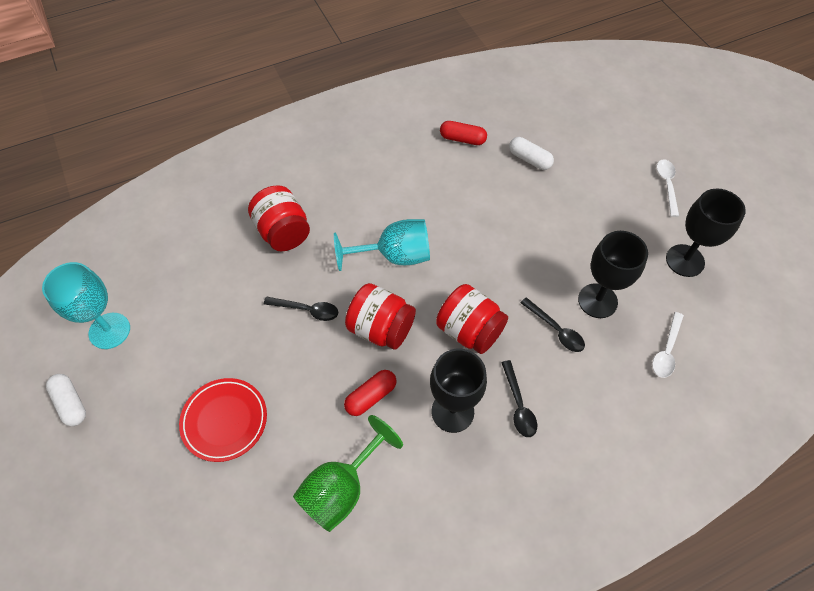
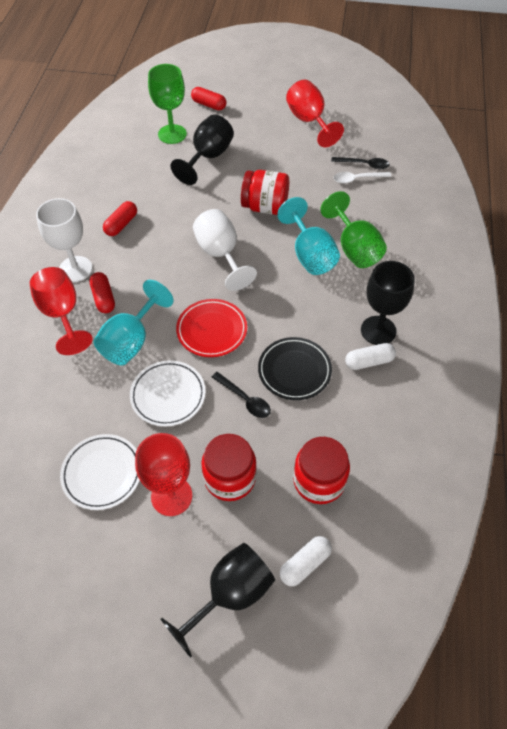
black plate: 0 -> 1
black spoon: 3 -> 2
green goblet: 1 -> 2
red capsule: 2 -> 3
red goblet: 0 -> 3
white goblet: 0 -> 2
white plate: 0 -> 2
white spoon: 2 -> 1

